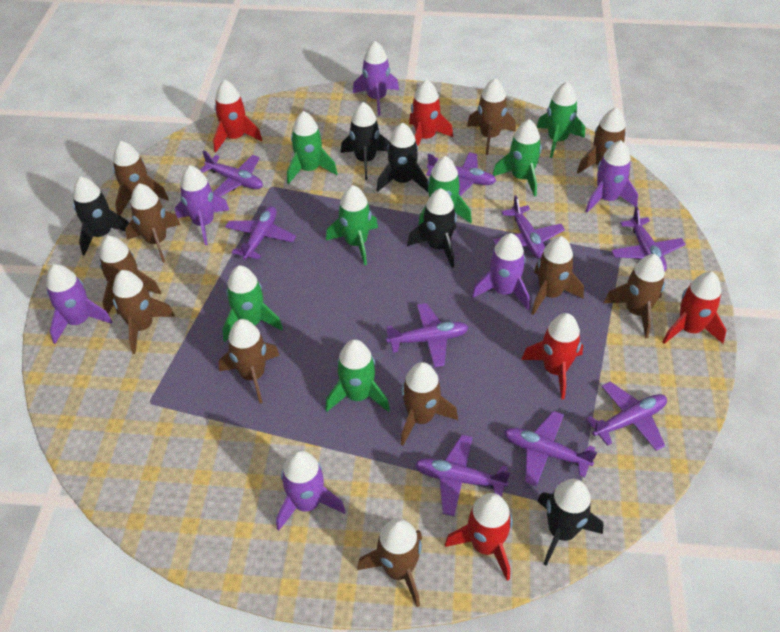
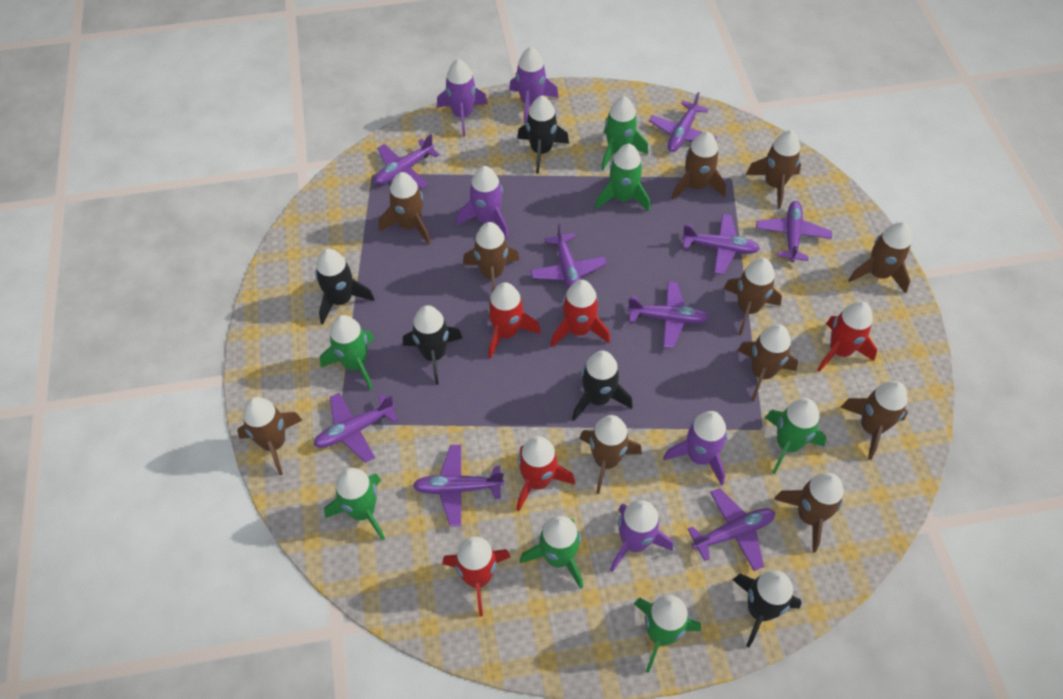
purple rocket: 6 -> 5

